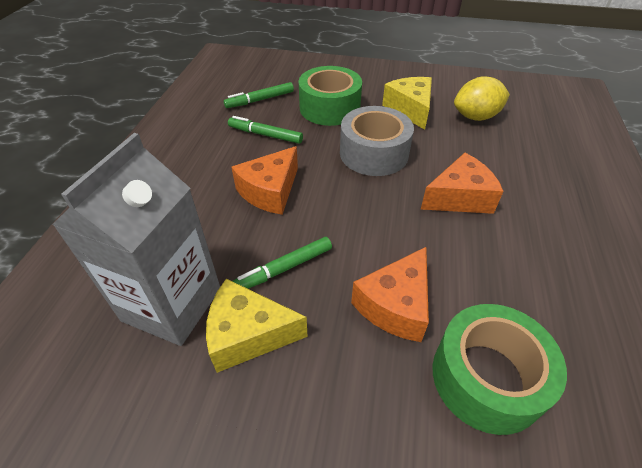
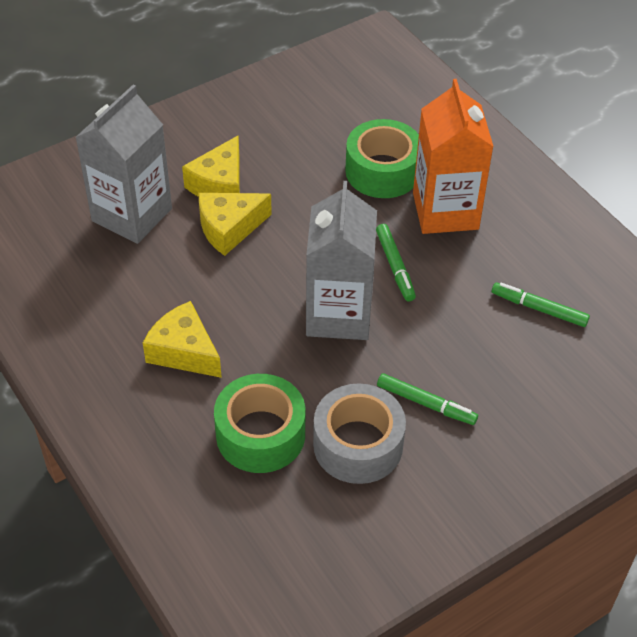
grey carton: 1 -> 2
orange carton: 0 -> 1
orange cheese: 3 -> 0
yellow cheese: 2 -> 3
yellow lemon: 1 -> 0

